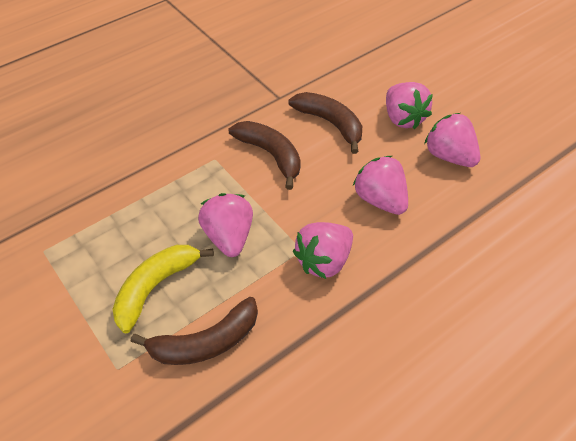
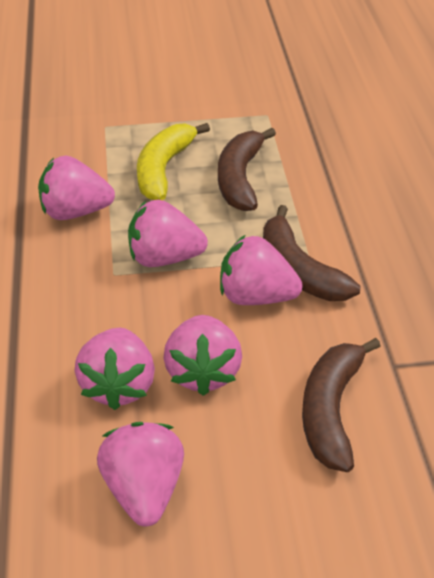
pink strawberry: 5 -> 6

